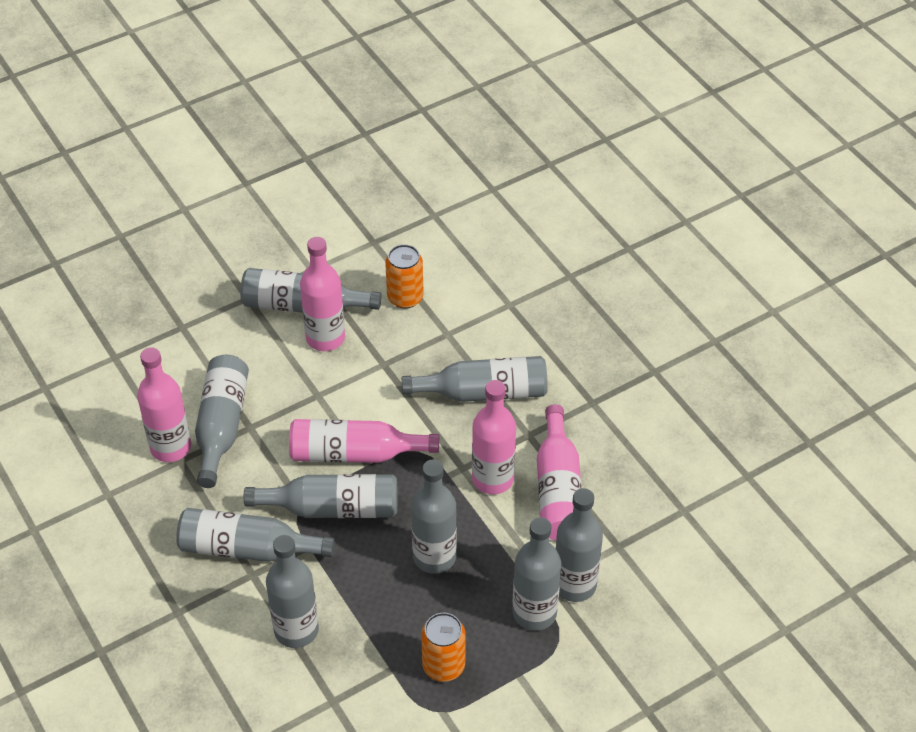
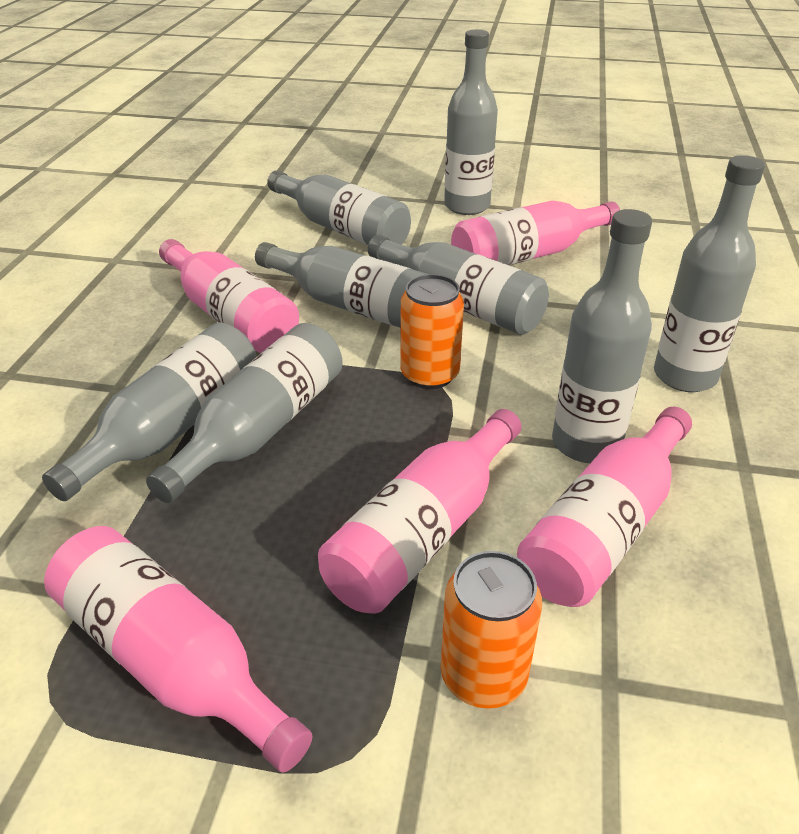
grey bottle: 9 -> 8

